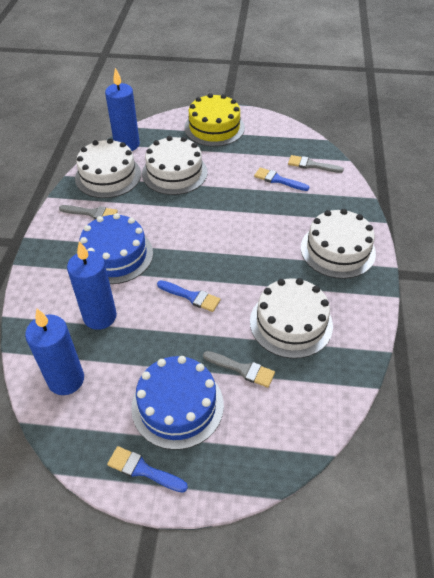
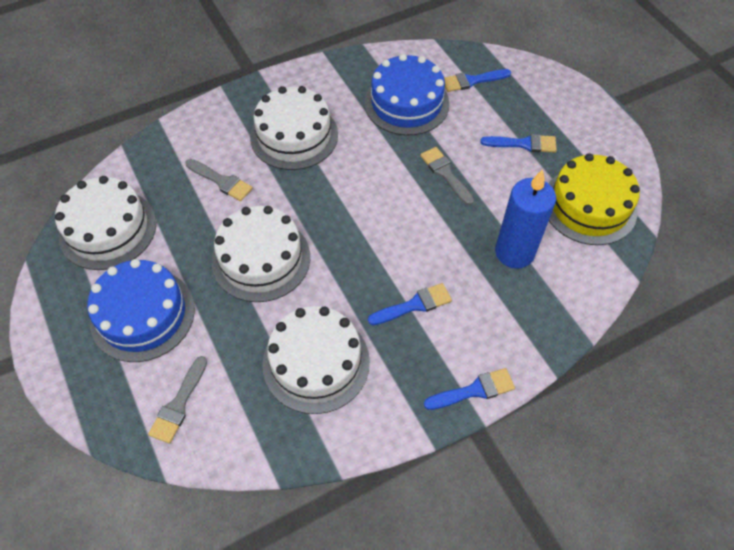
blue brush: 3 -> 4
blue candle: 3 -> 1

